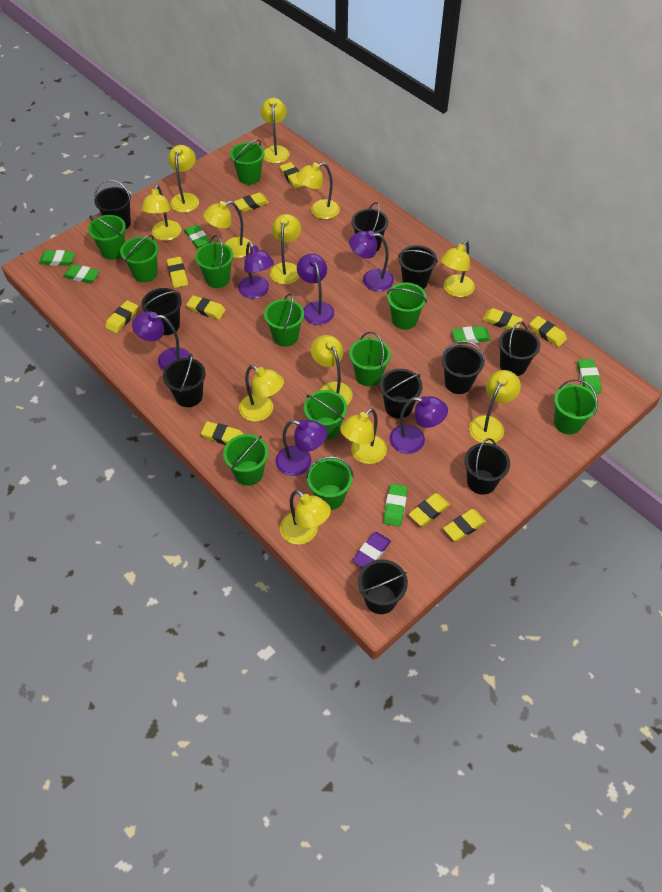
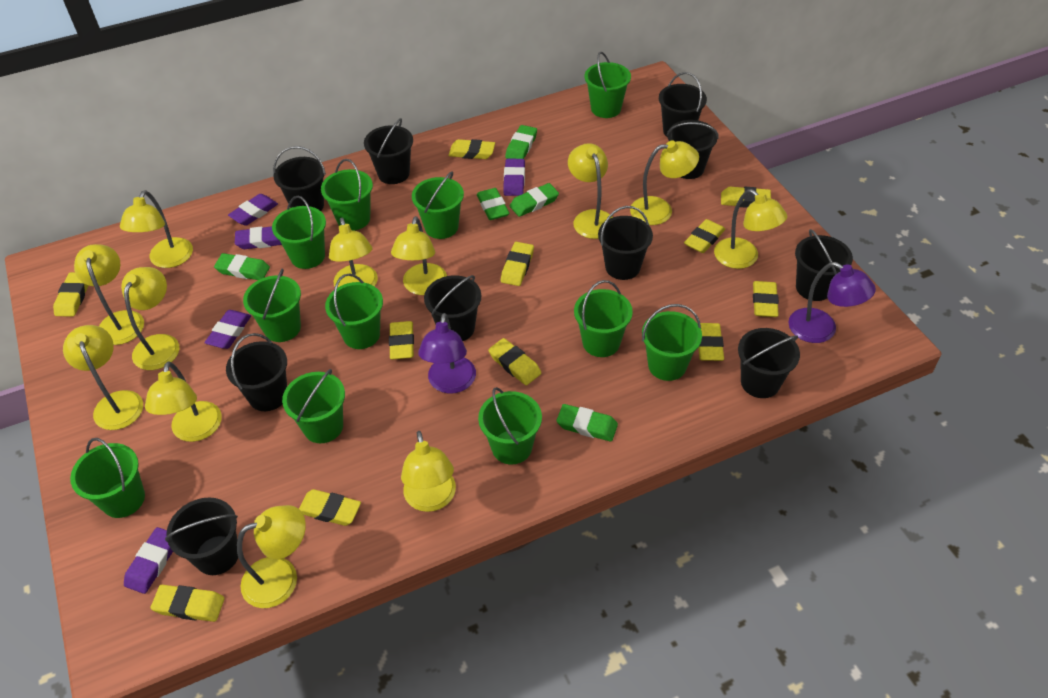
green eraser: 6 -> 5
purple eraser: 1 -> 5
purple lamp: 6 -> 2
yellow eraser: 10 -> 11

